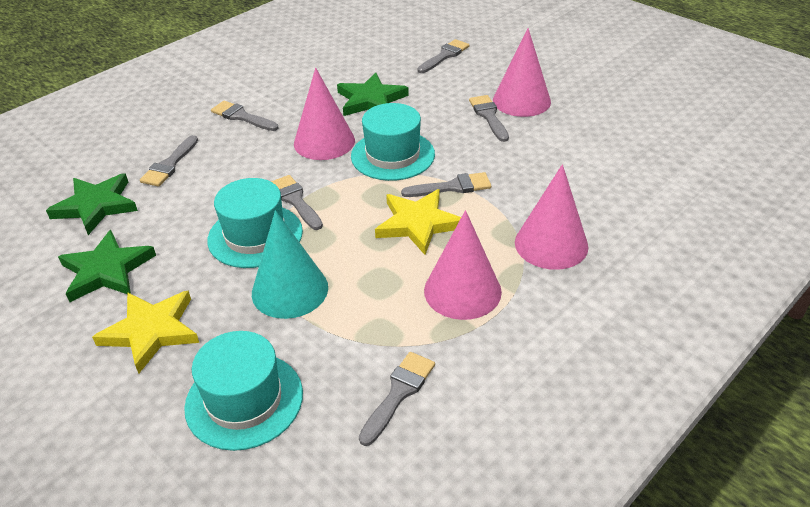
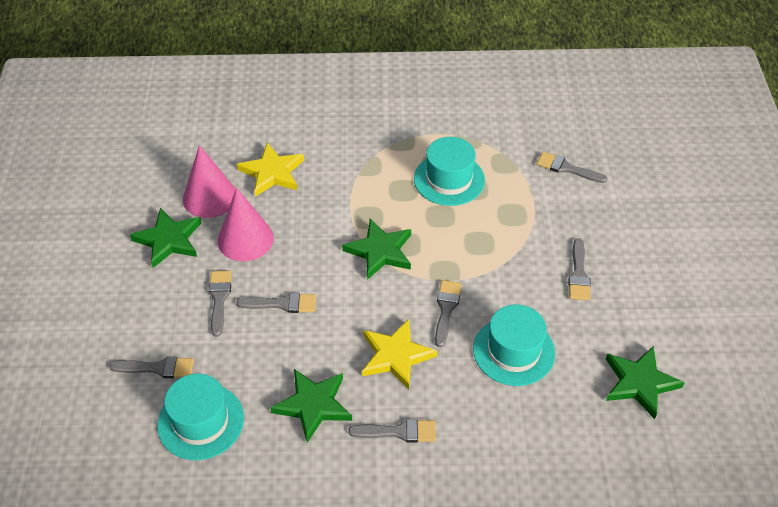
green star: 3 -> 4
pink cone: 4 -> 2
turquoise cone: 1 -> 0

